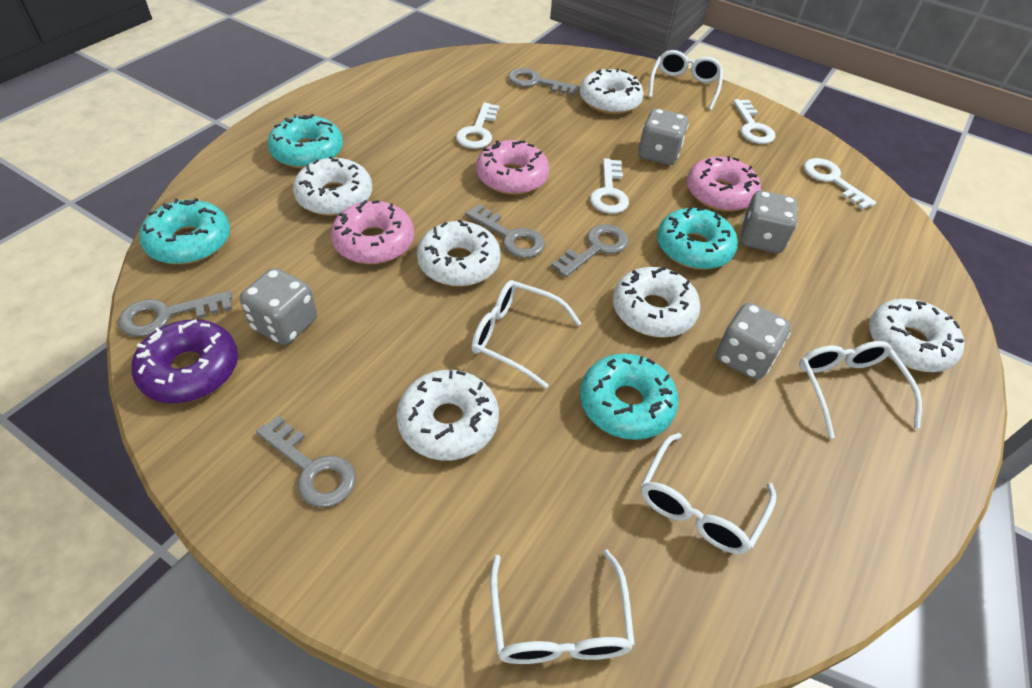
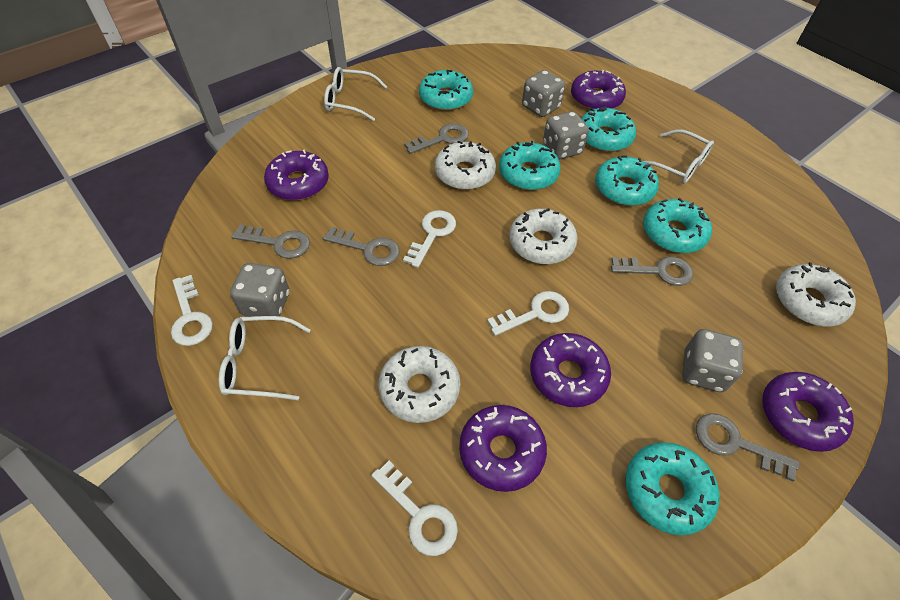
pink donut: 3 -> 0
purple donut: 1 -> 5
turquoise donut: 4 -> 6
white donut: 6 -> 4
white glasses: 5 -> 3

